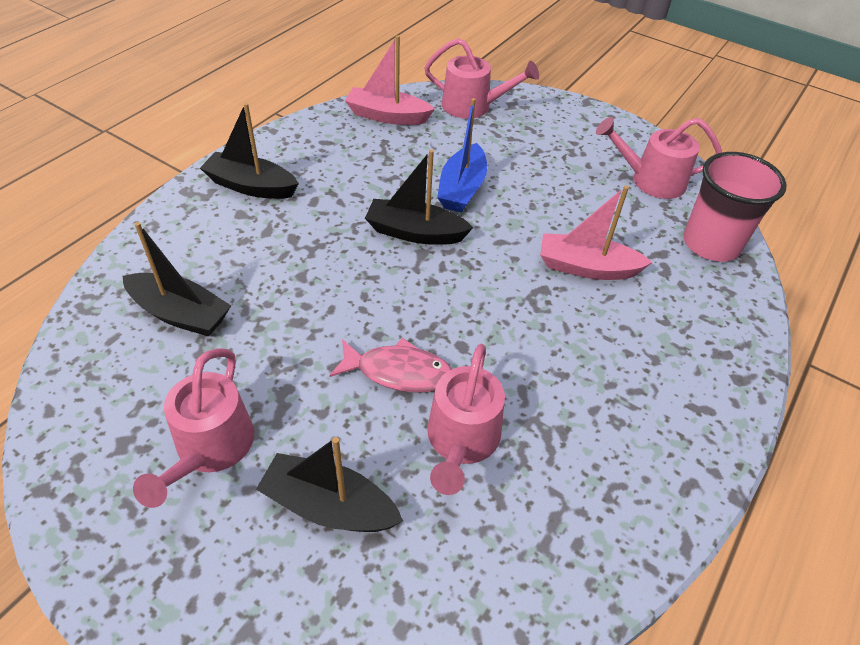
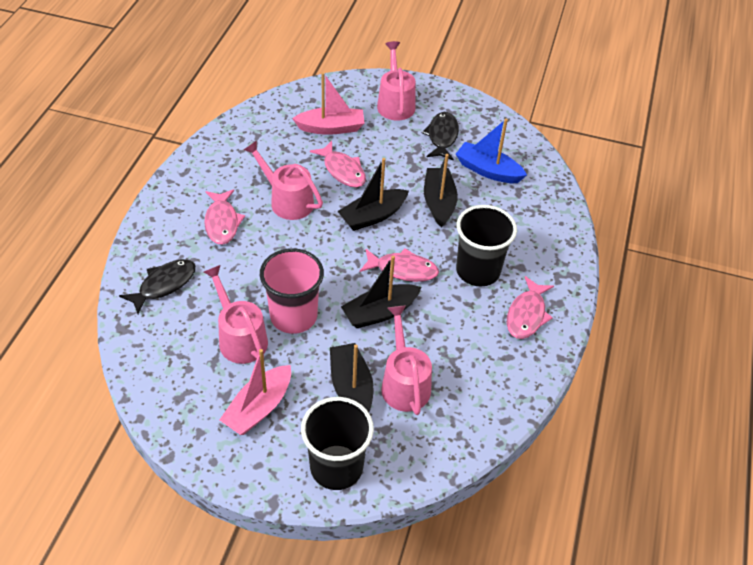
black cup: 0 -> 2
black fish: 0 -> 2
pink fish: 1 -> 4

